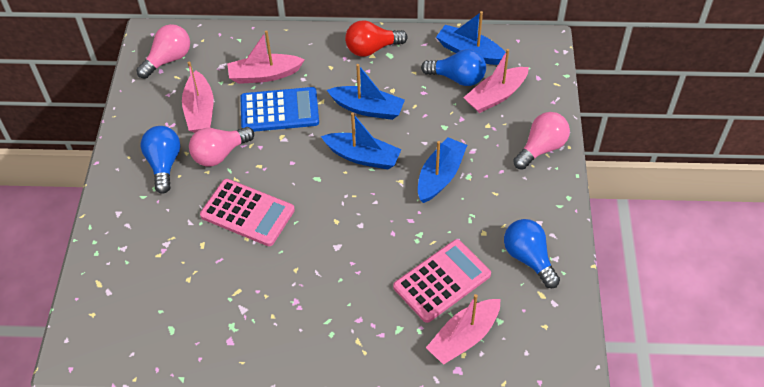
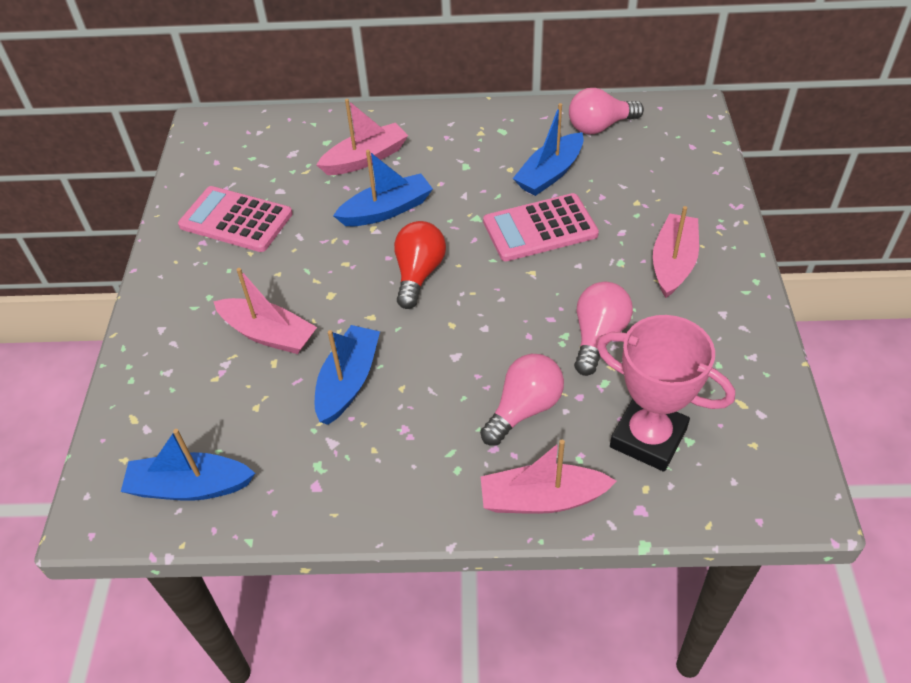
blue calculator: 1 -> 0
blue light bulb: 3 -> 0
pink trophy: 0 -> 1

